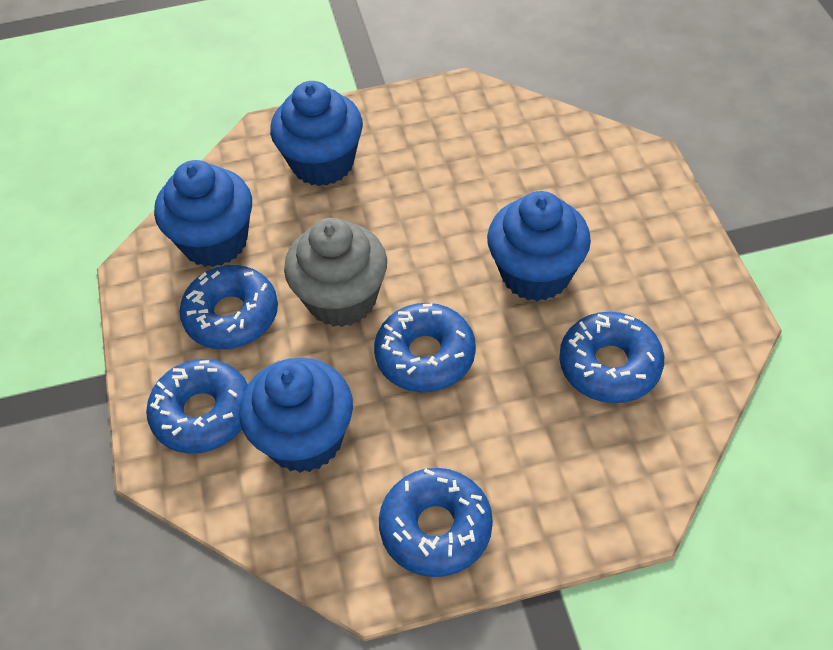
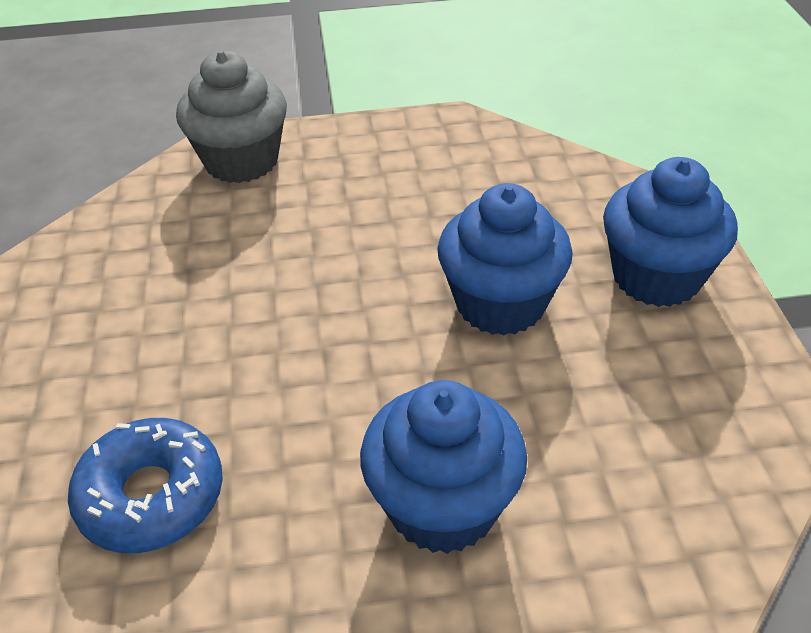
blue cupcake: 4 -> 3
blue donut: 5 -> 1

